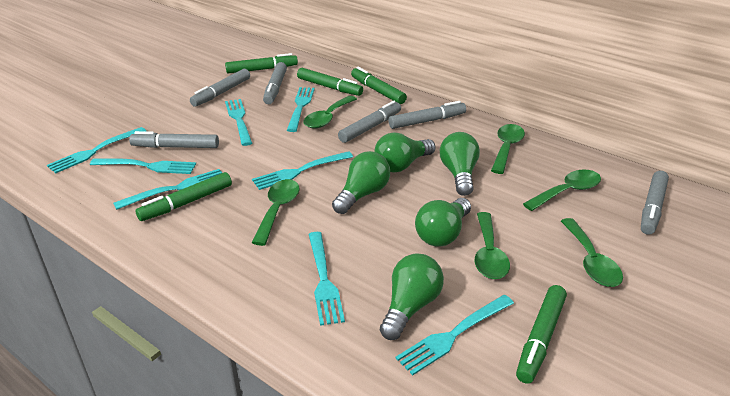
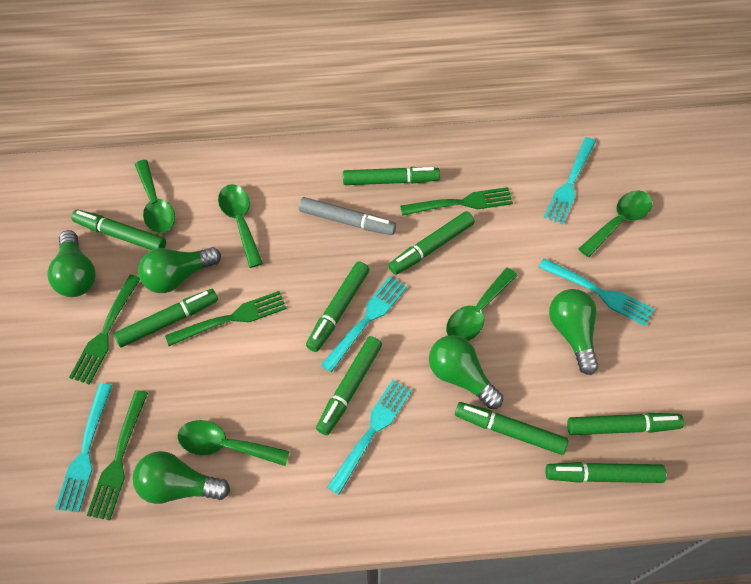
green fork: 0 -> 4
green marker: 5 -> 9
green spoon: 6 -> 5
grey marker: 6 -> 1
turquoise fork: 8 -> 5

